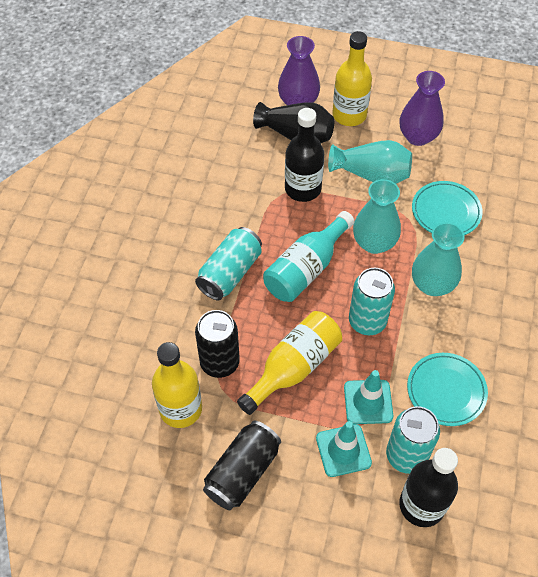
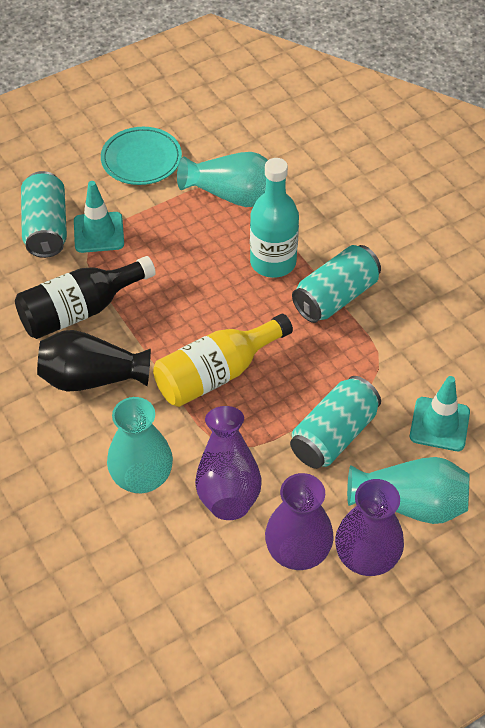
black bottle: 2 -> 1
black can: 2 -> 0
purple vase: 2 -> 3
turquoise plate: 2 -> 1
yellow bottle: 3 -> 1

